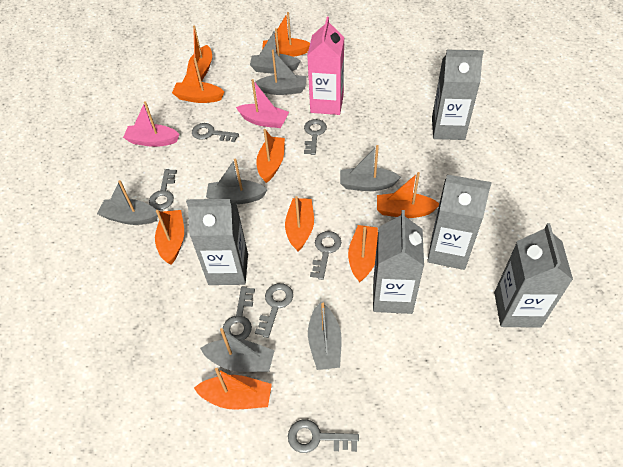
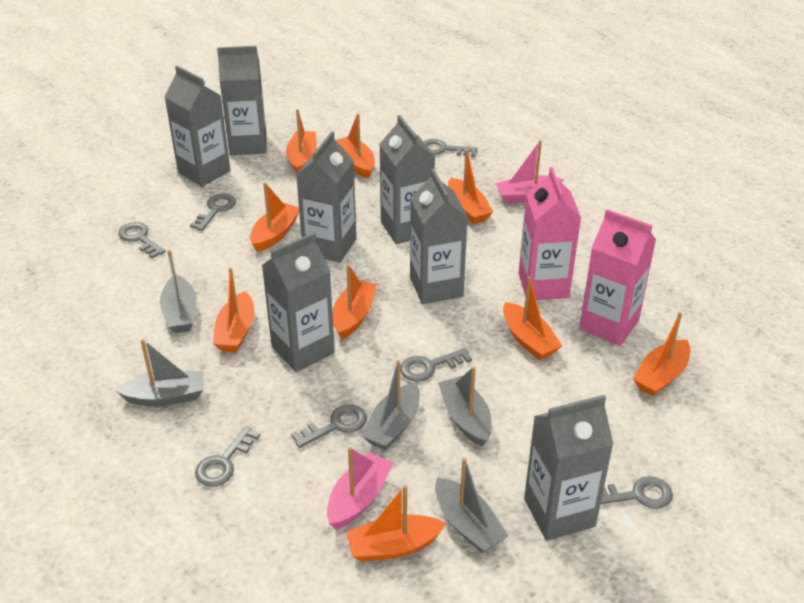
grey boat: 7 -> 5
grey carton: 5 -> 7
pink carton: 1 -> 2

